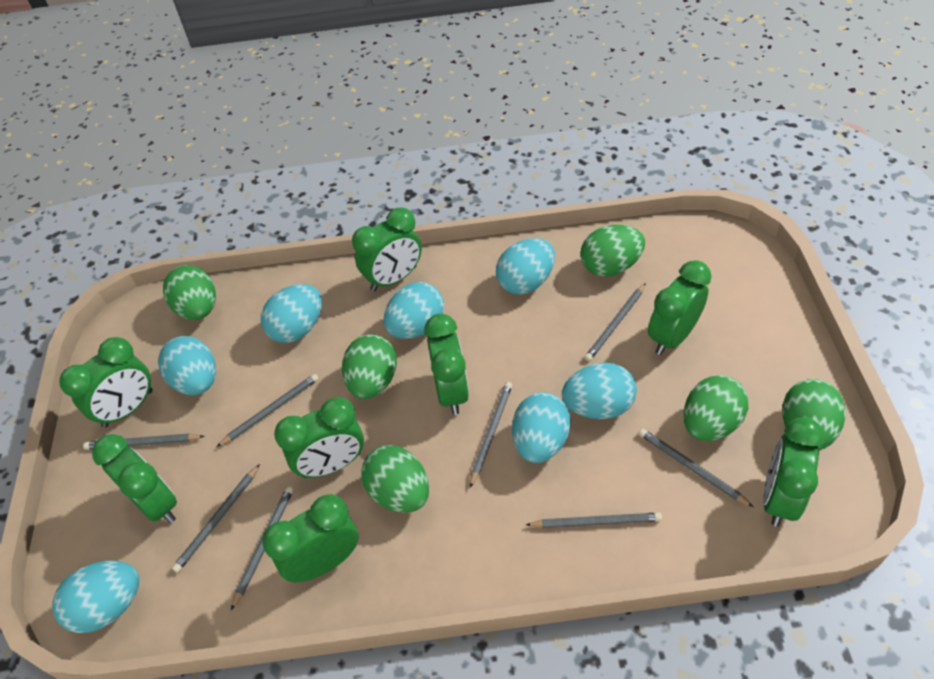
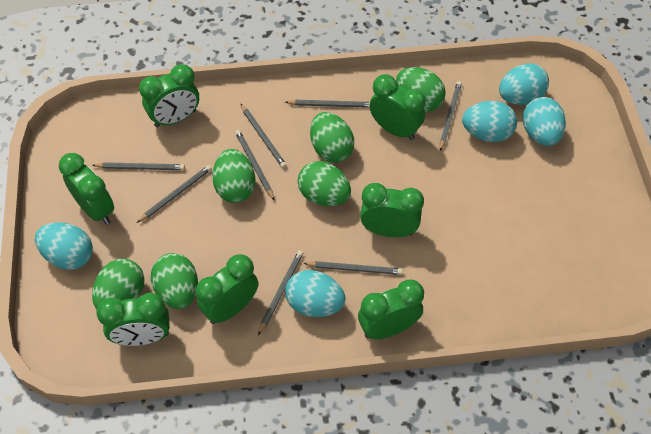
green clock: 8 -> 7
turquoise egg: 7 -> 5

